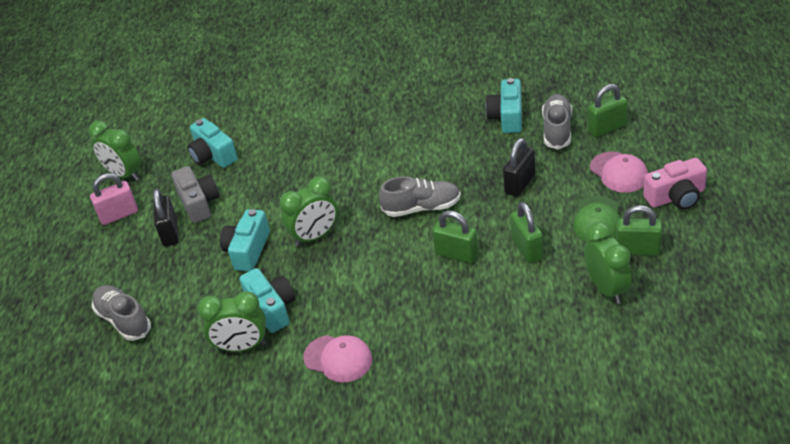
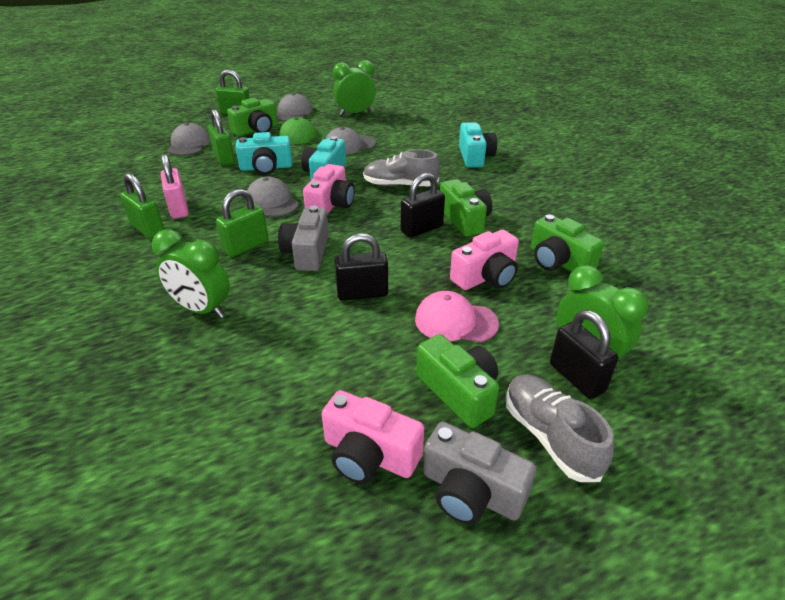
black padlock: 2 -> 3
green camera: 0 -> 4
green clock: 4 -> 3
grey camera: 1 -> 2
grey cap: 0 -> 4
grey shoe: 3 -> 2
pink camera: 1 -> 3
pink cap: 2 -> 1
turquoise camera: 4 -> 3

